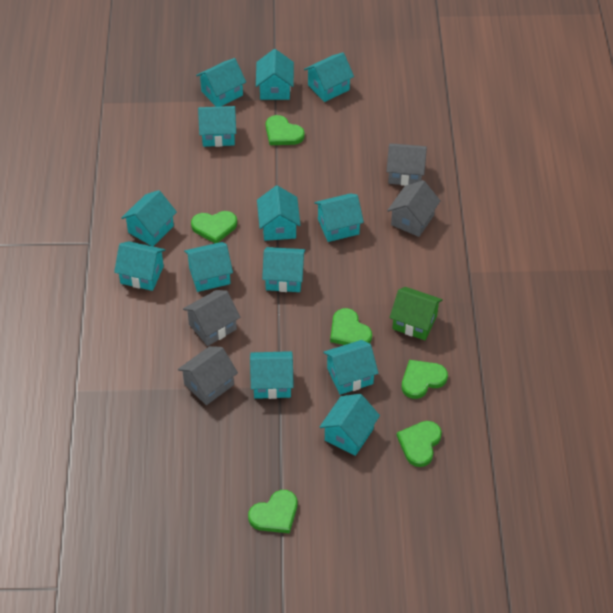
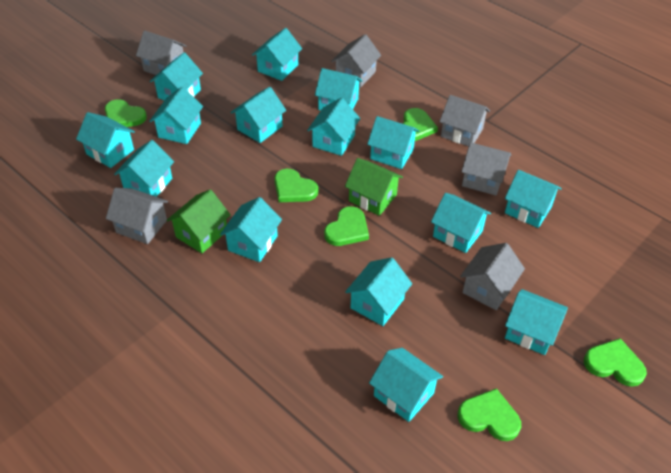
green house: 1 -> 2
grey house: 4 -> 6
turquoise house: 13 -> 15

